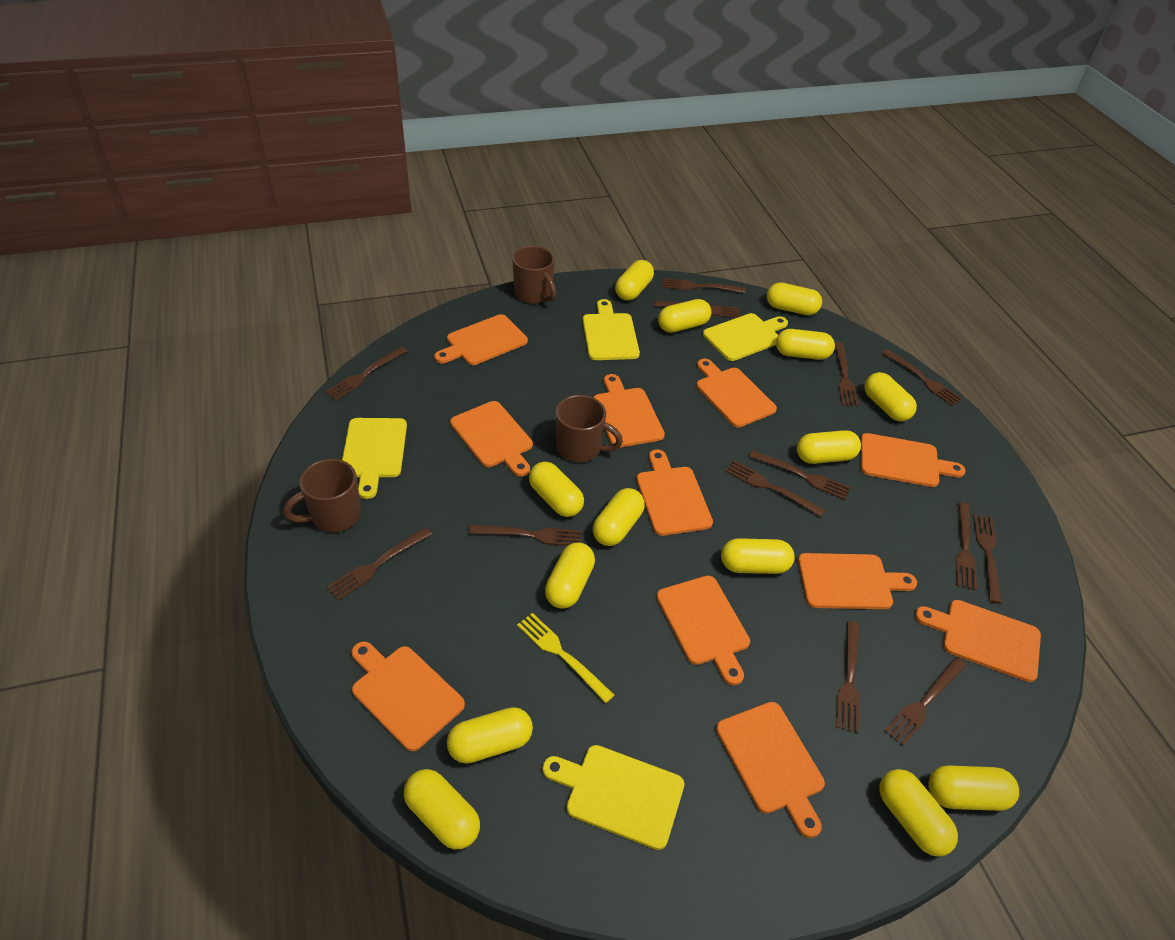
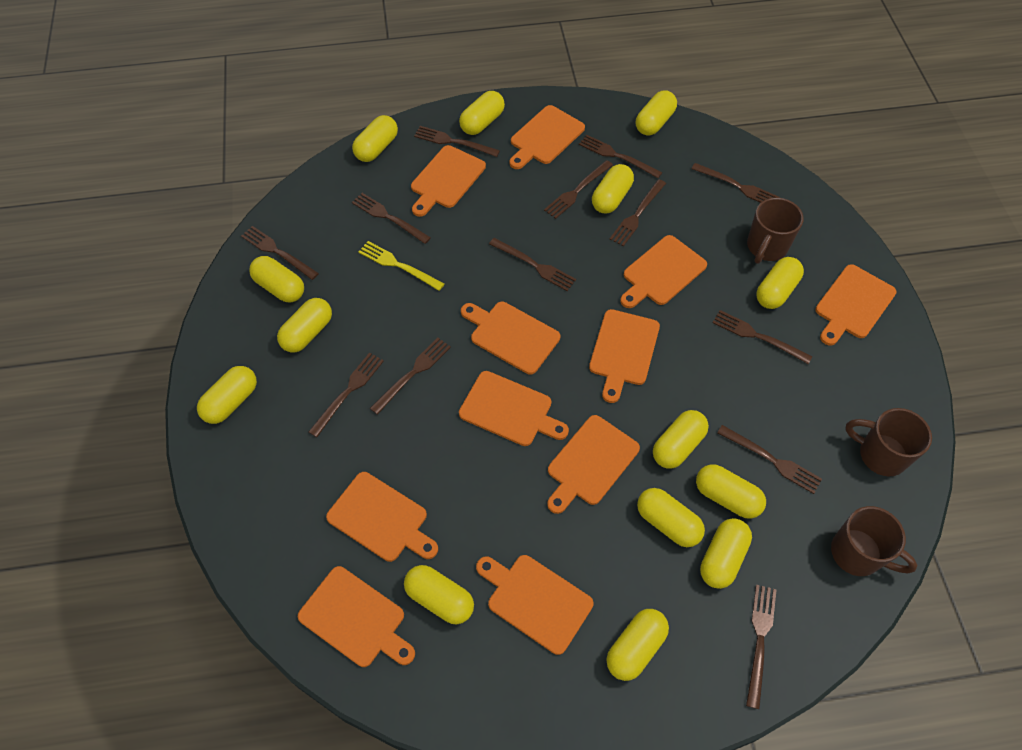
yellow cutting board: 4 -> 0

